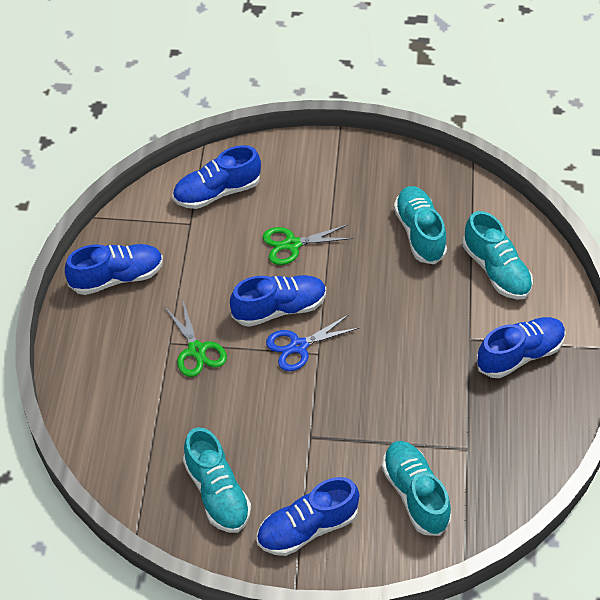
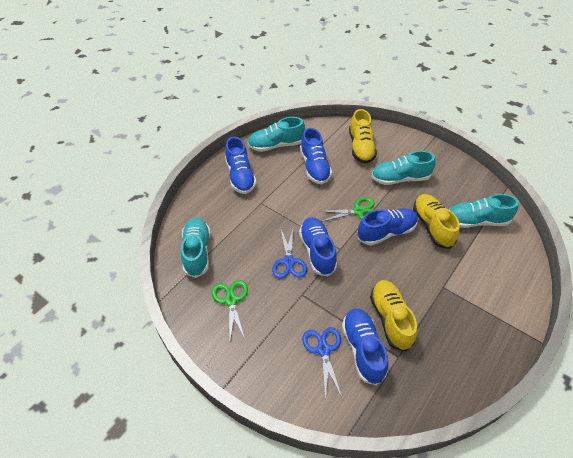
blue scissors: 1 -> 2
yellow shoe: 0 -> 3

